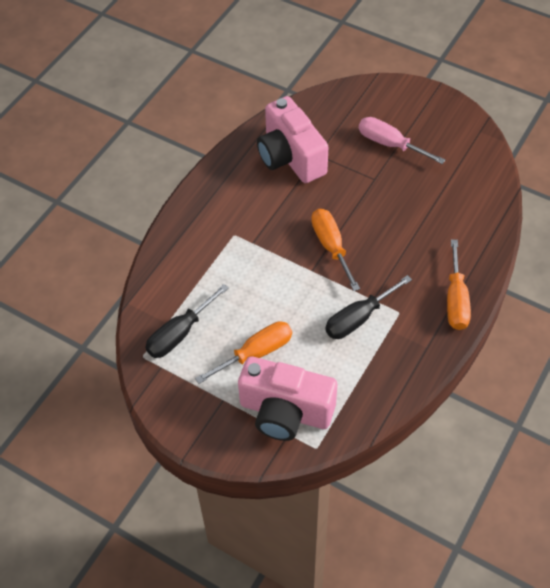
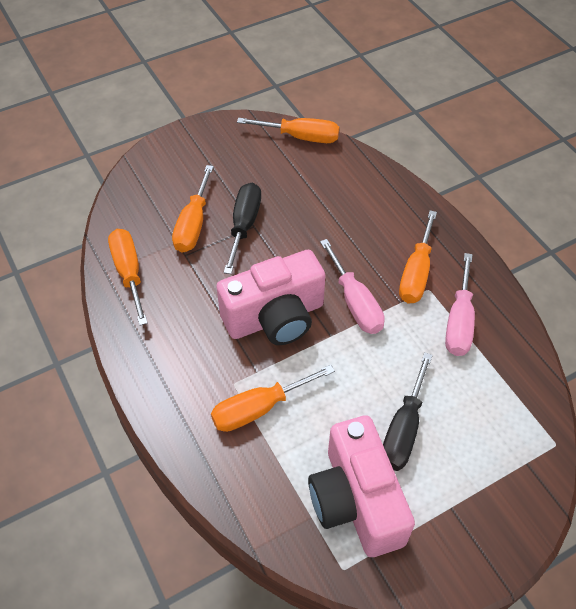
orange screwdriver: 3 -> 5
pink screwdriver: 1 -> 2

